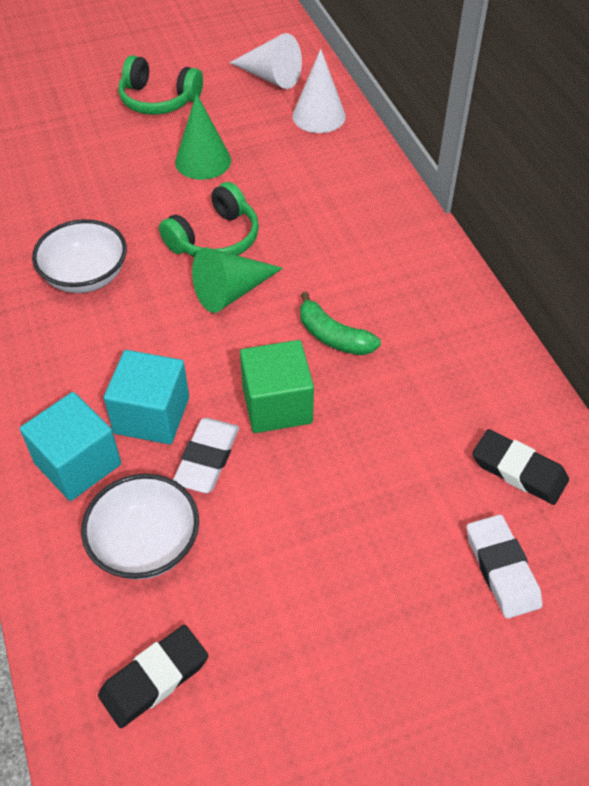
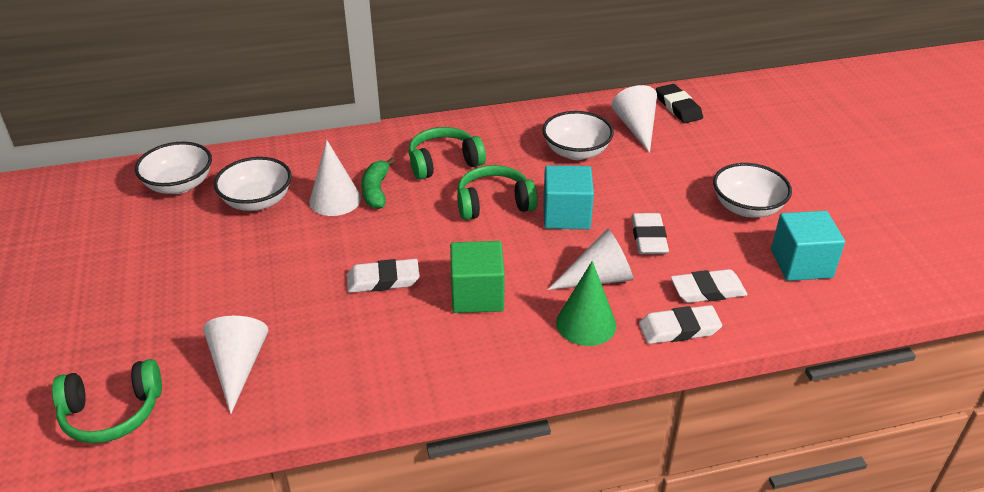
black eraser: 2 -> 1
green cone: 2 -> 1
green headphones: 2 -> 3
white bowl: 2 -> 4
white cone: 2 -> 4
white eraser: 2 -> 4

